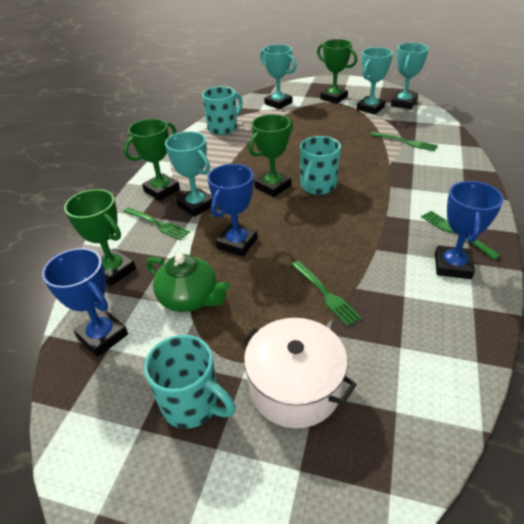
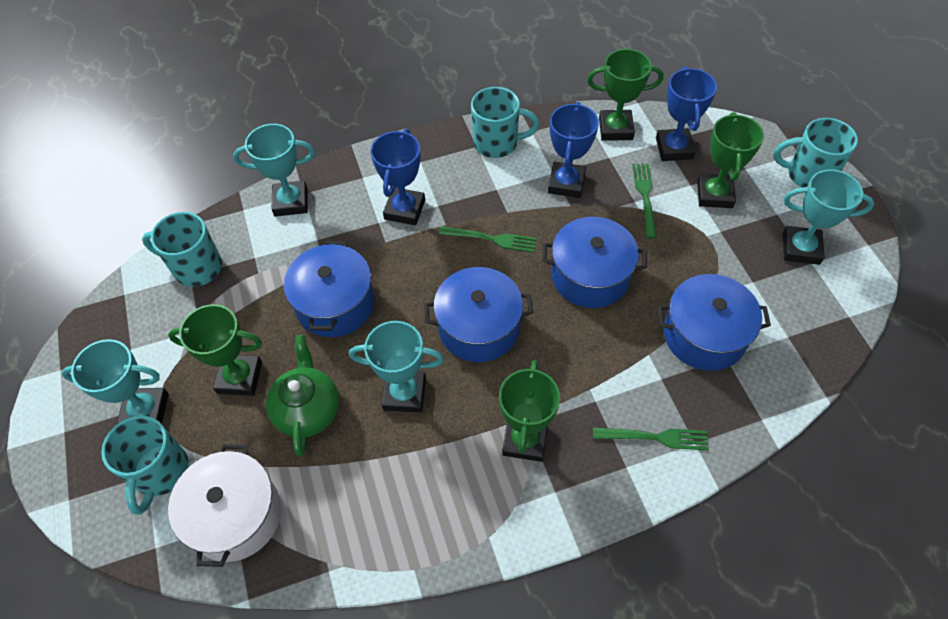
blue pot: 0 -> 4
green fork: 4 -> 3
turquoise mug: 3 -> 4

